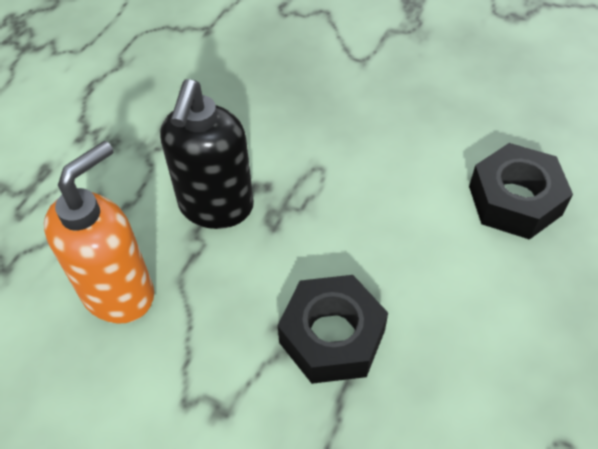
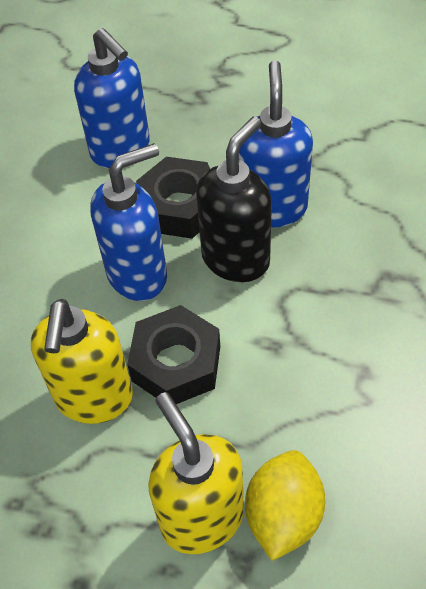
blue soap dispenser: 0 -> 3
orange soap dispenser: 1 -> 0
yellow lemon: 0 -> 1
yellow soap dispenser: 0 -> 2

